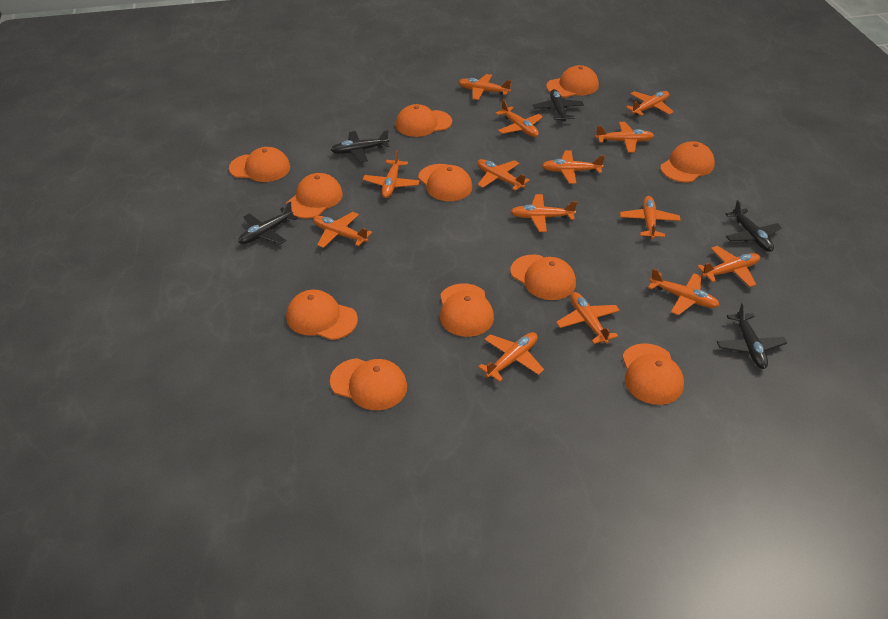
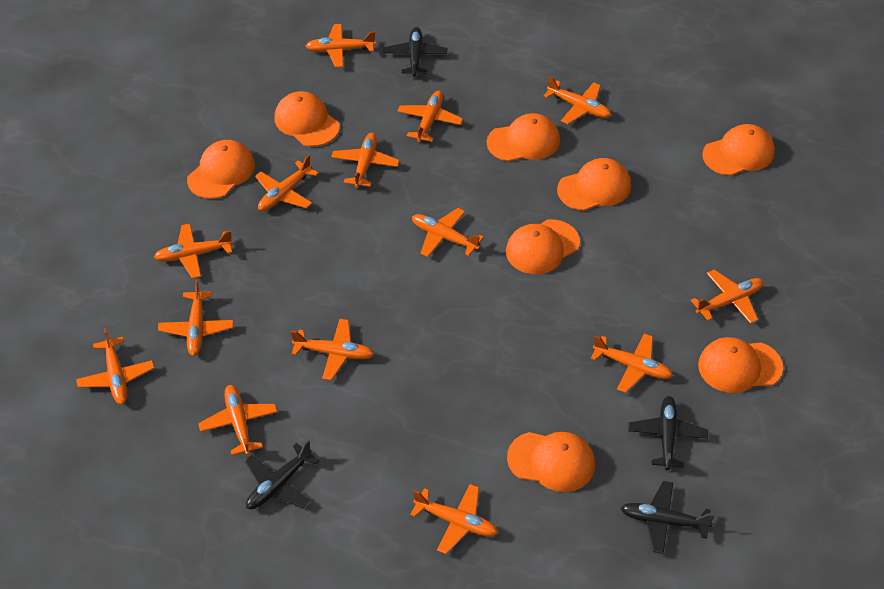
black plane: 5 -> 4
orange cap: 11 -> 8

